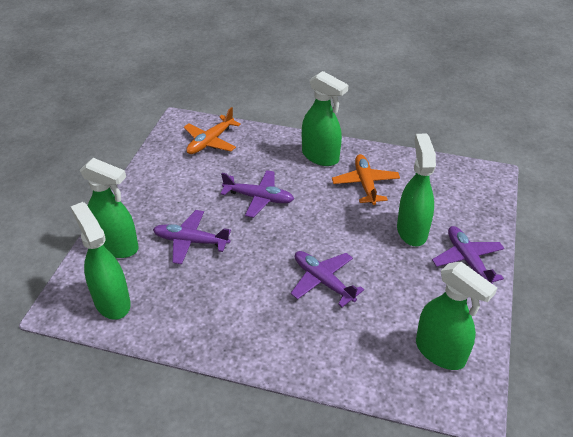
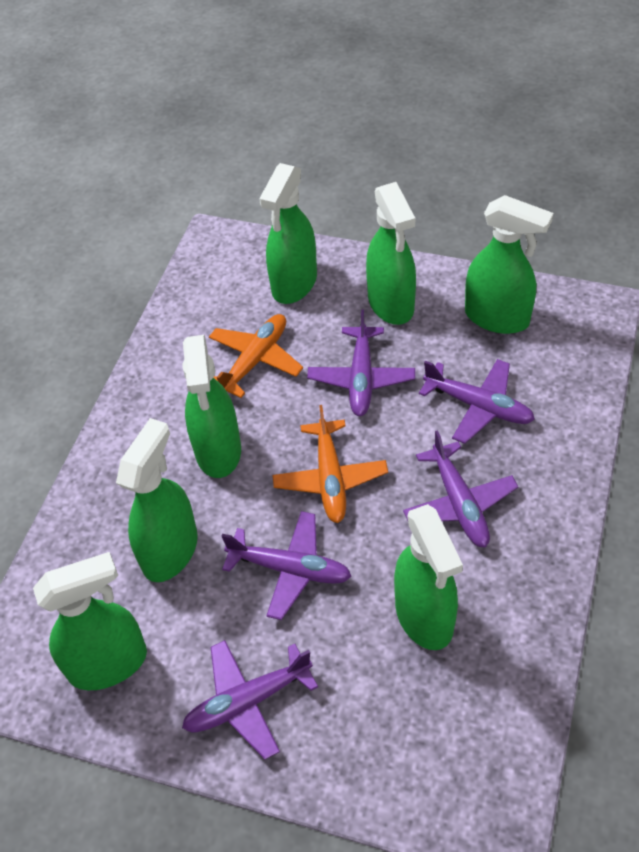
green spray bottle: 5 -> 7
purple plane: 4 -> 5

